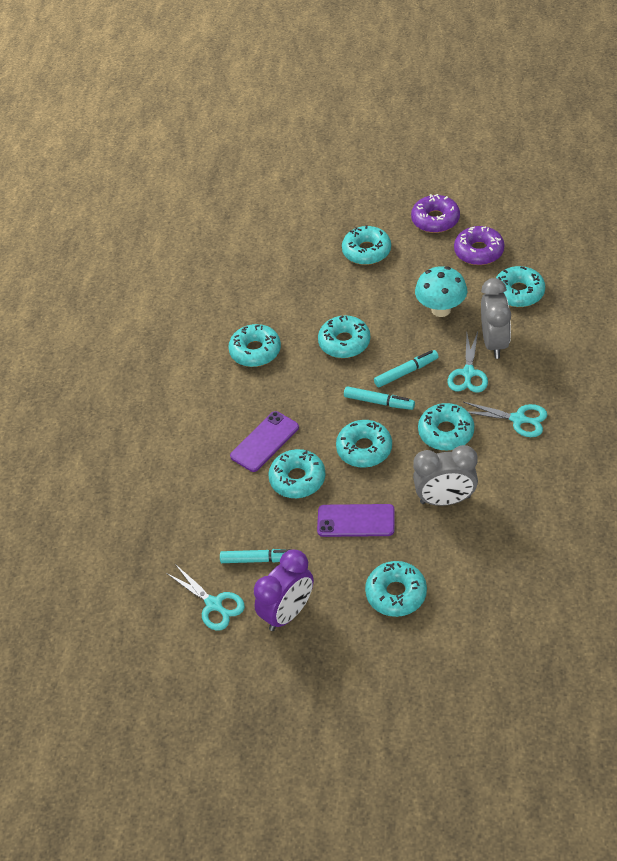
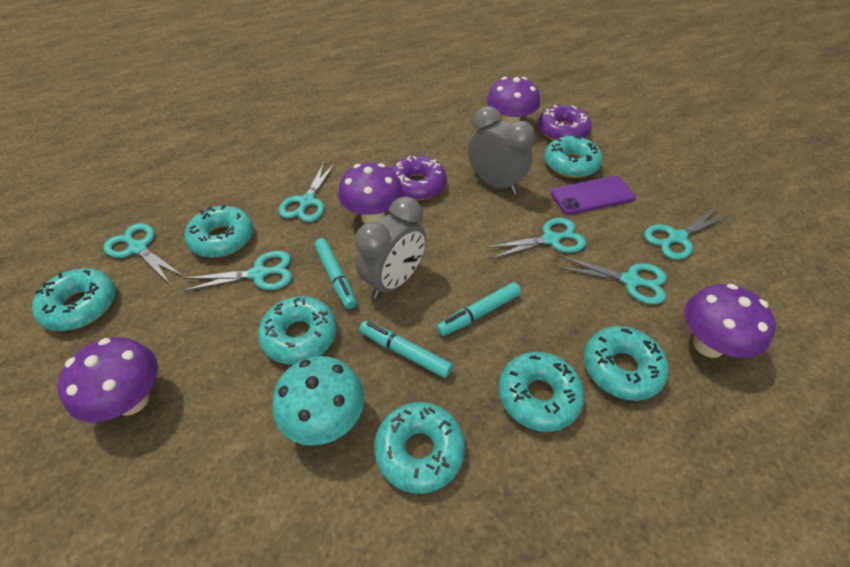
purple clock: 1 -> 0
purple mushroom: 0 -> 4
purple phone: 2 -> 1
turquoise donut: 8 -> 7
turquoise scissors: 3 -> 6

